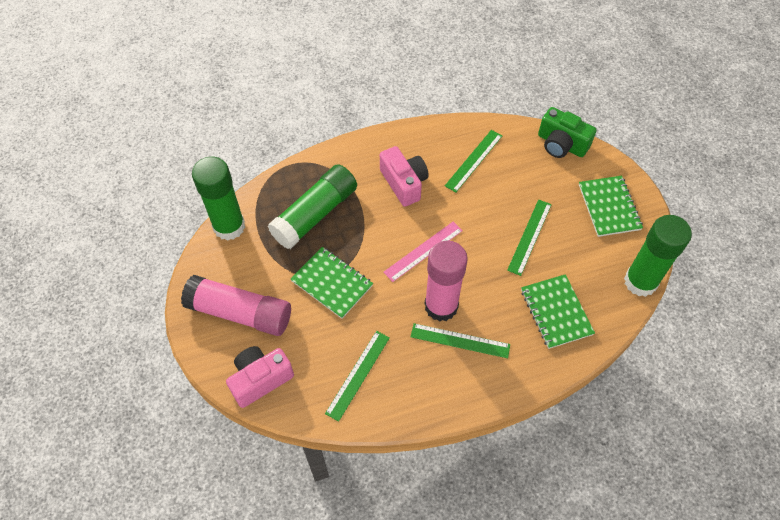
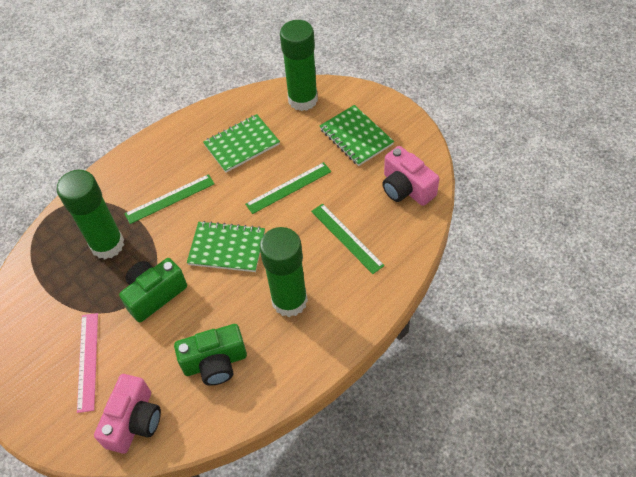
green camera: 1 -> 2
green ruler: 4 -> 3
pink glue stick: 2 -> 0

